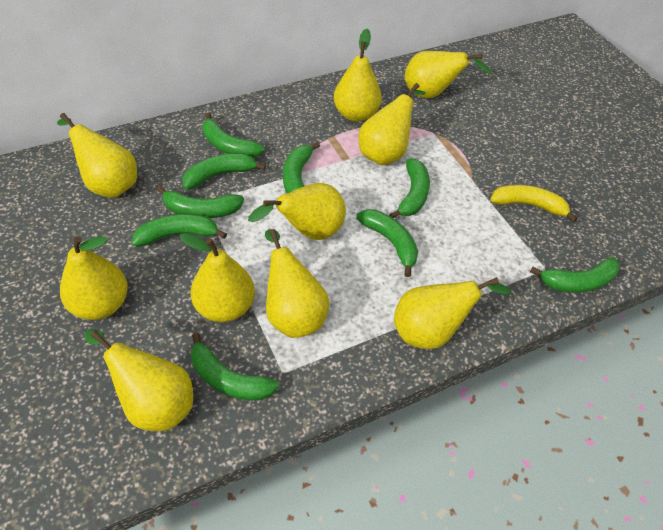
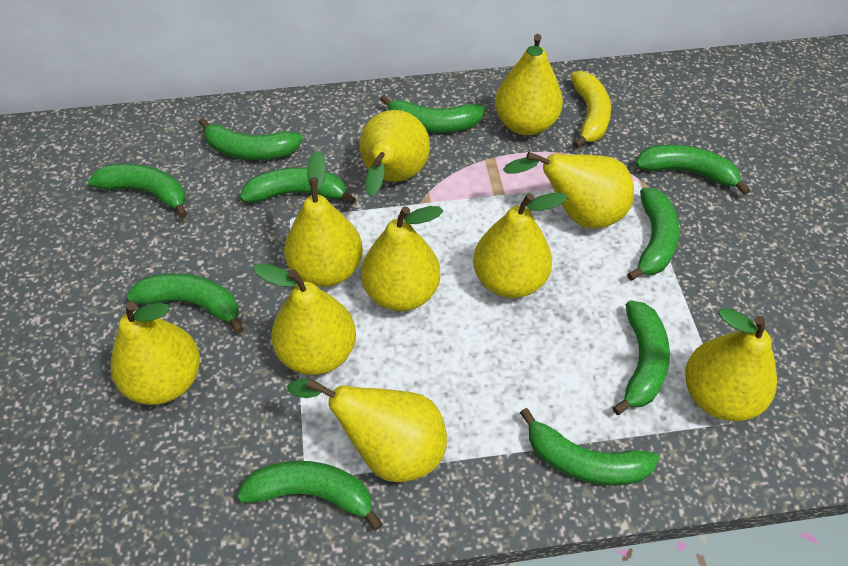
green banana: 9 -> 10

